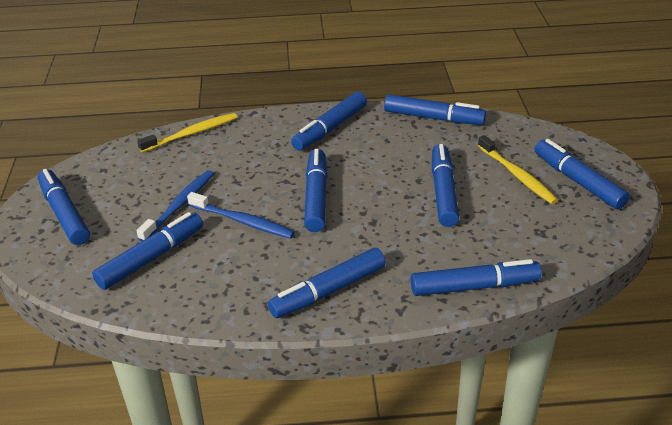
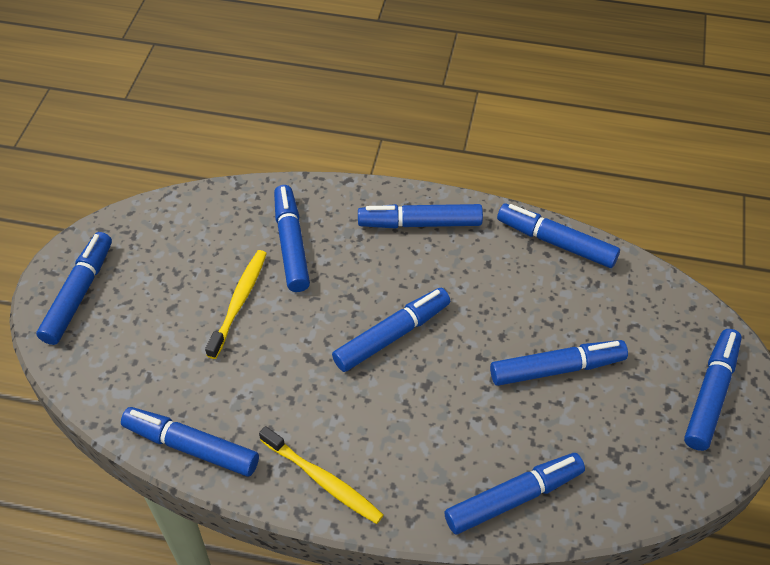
blue toothbrush: 2 -> 0

